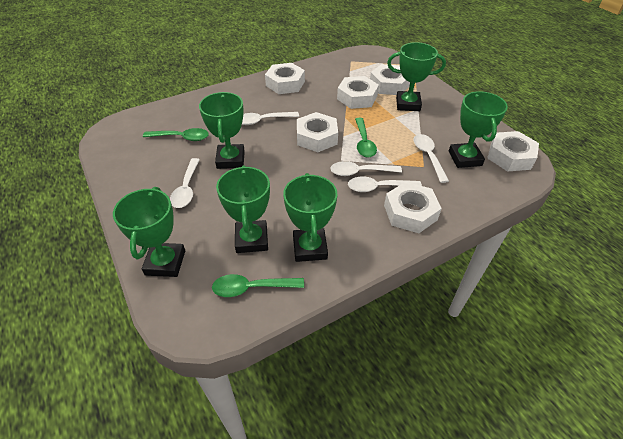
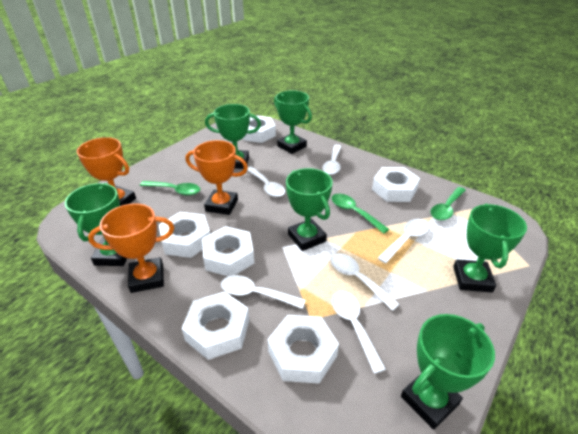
orange trophy: 0 -> 3
white spoon: 5 -> 6

